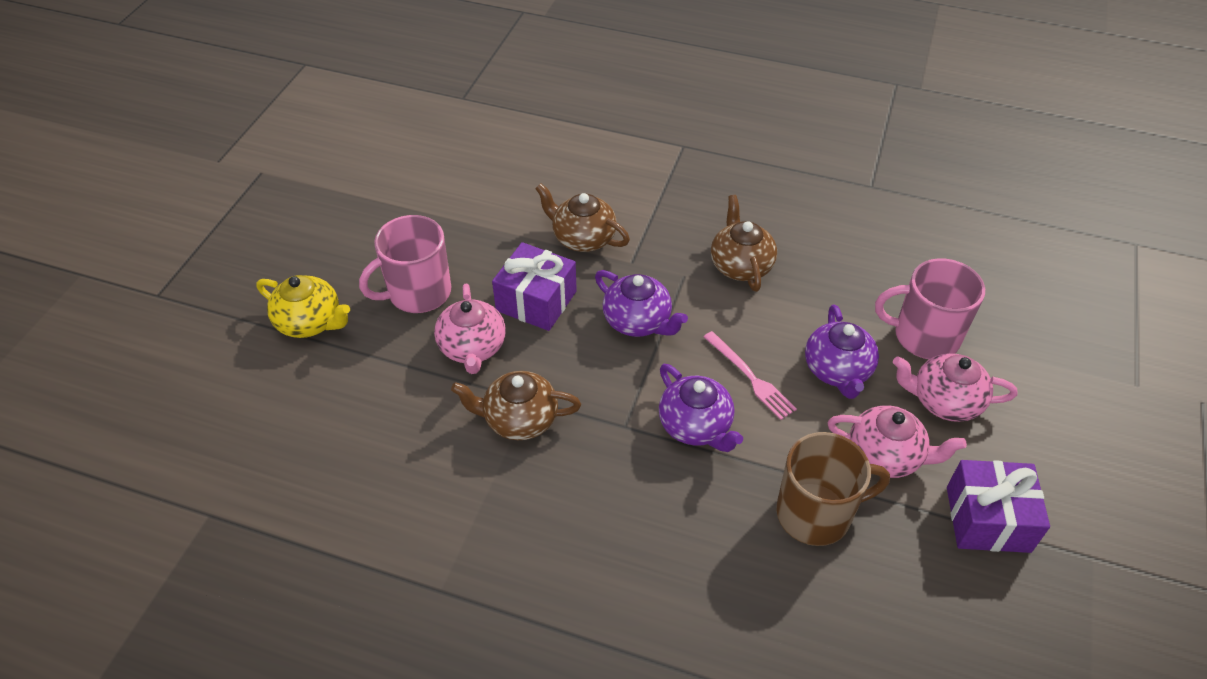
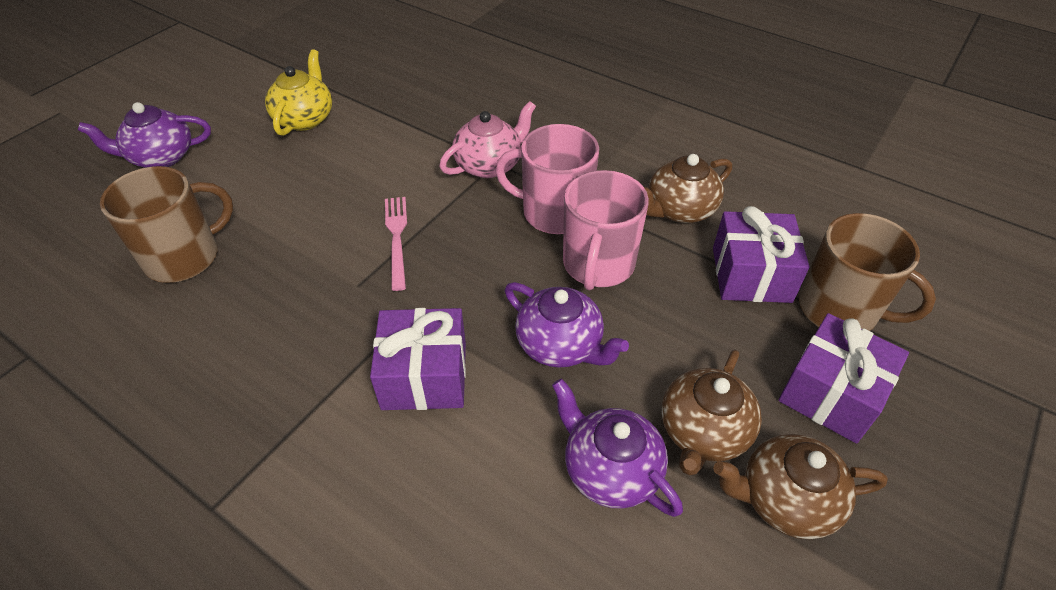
brown mug: 1 -> 2
pink teapot: 3 -> 1
purple gift: 2 -> 3

